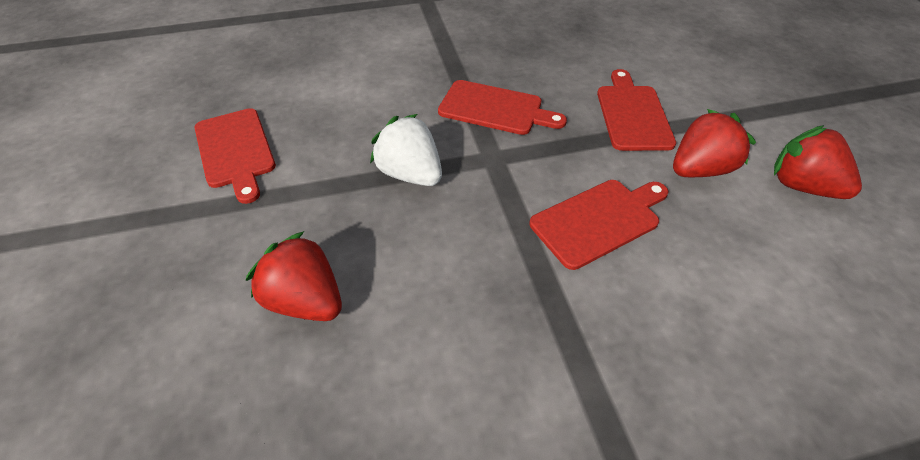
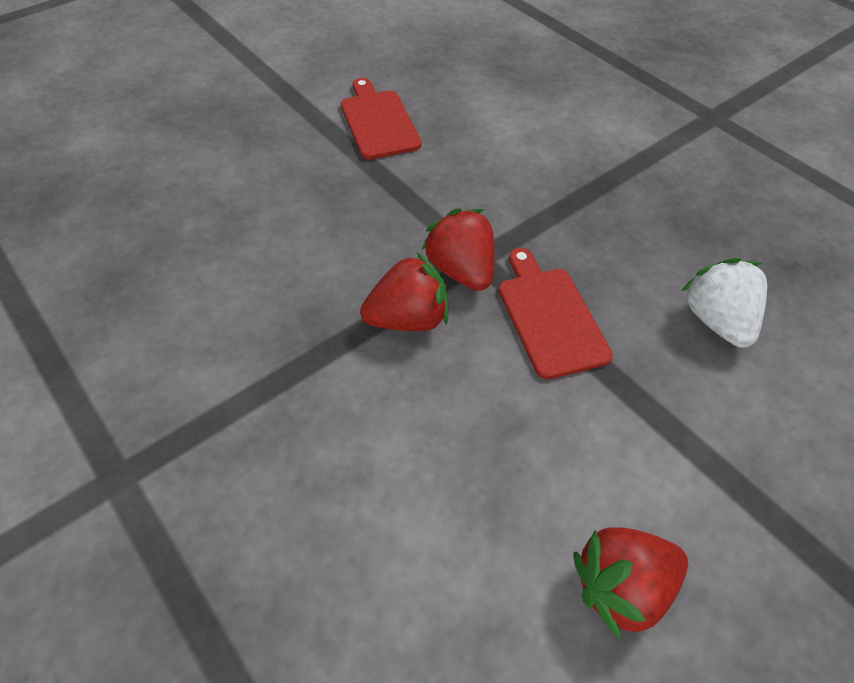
red cutting board: 4 -> 2

